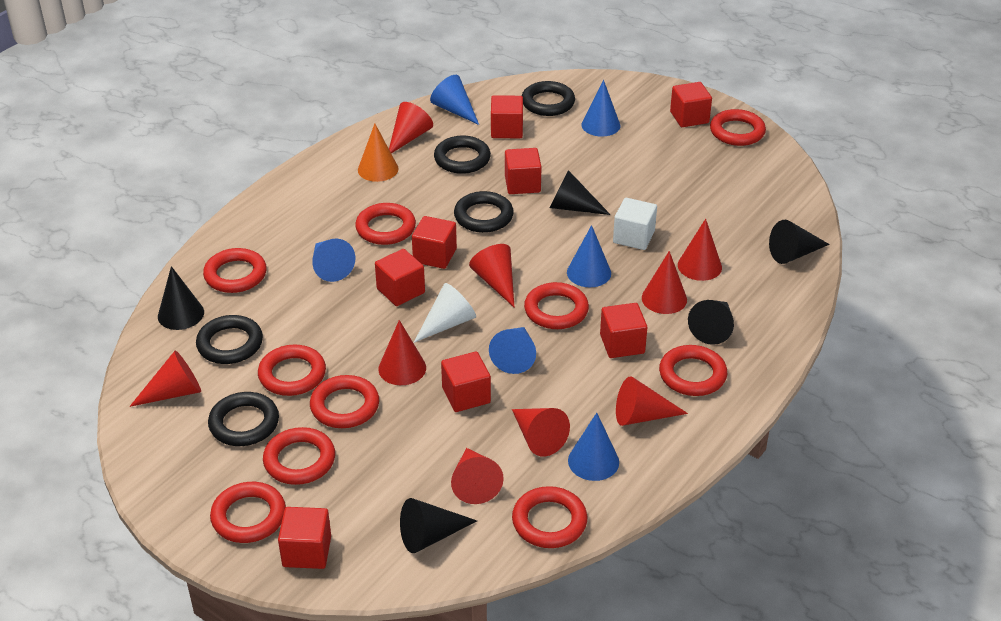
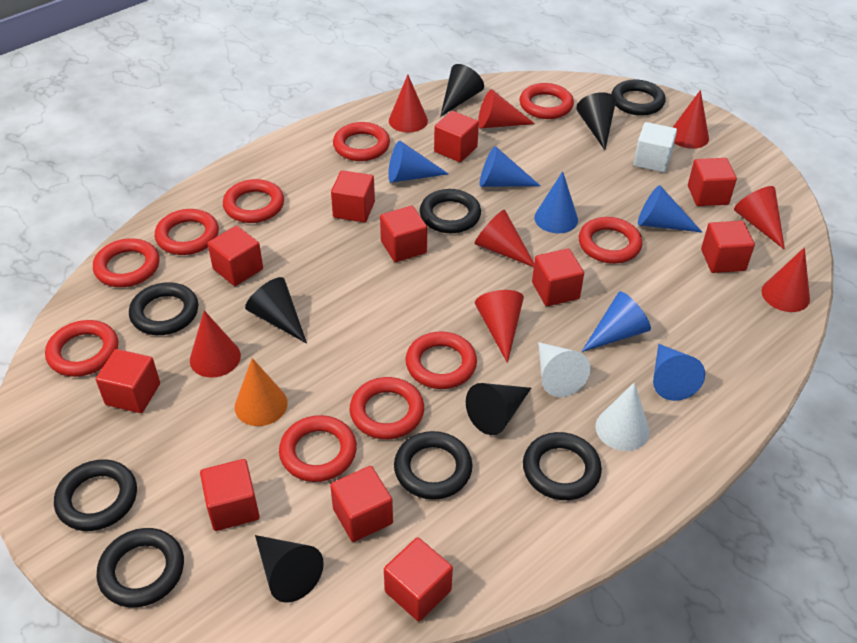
black ring: 5 -> 7
red cone: 9 -> 8
red cube: 8 -> 11
white cone: 1 -> 2

